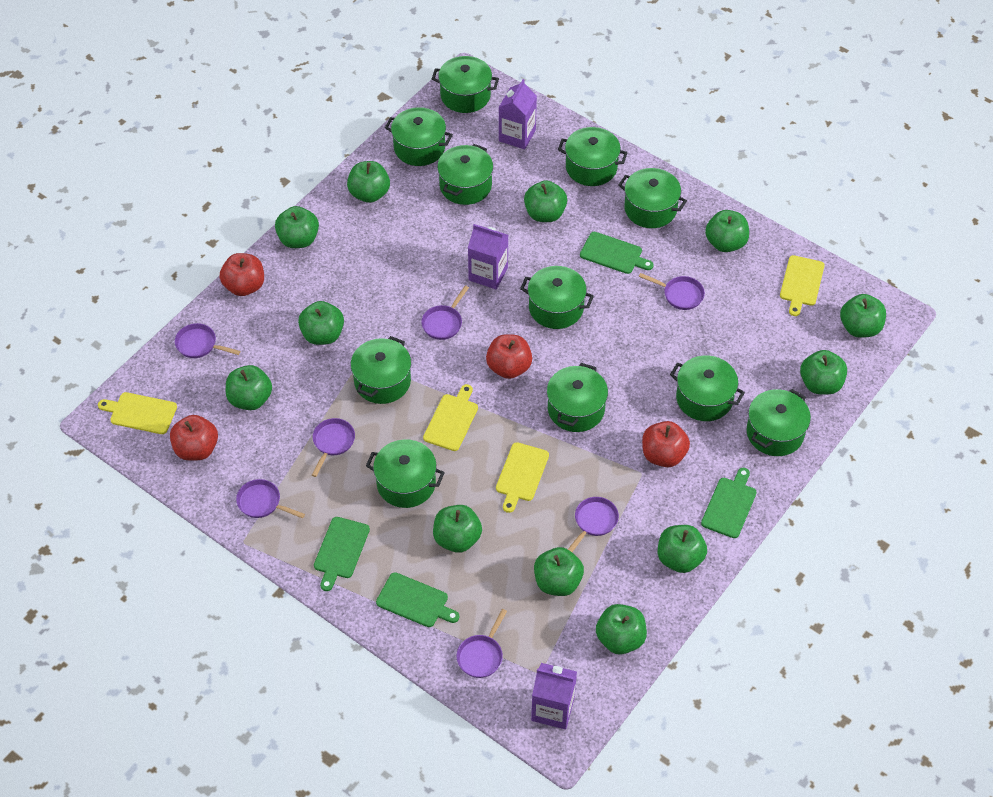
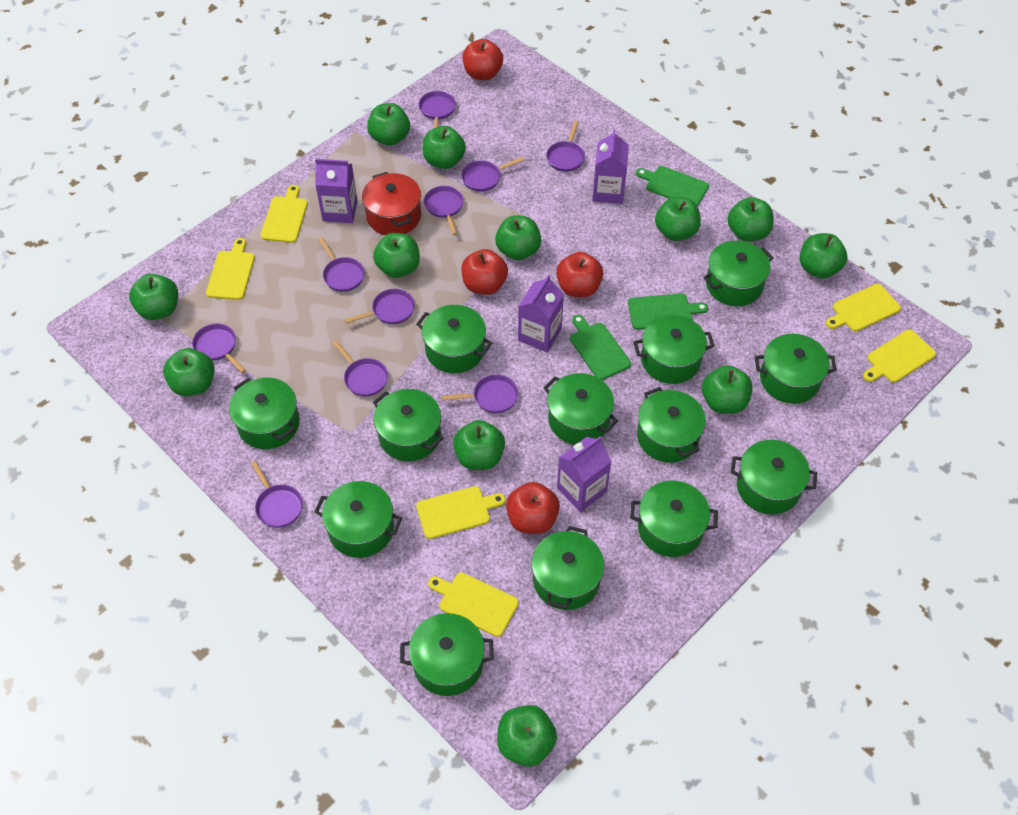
green cutting board: 4 -> 3
green pot: 11 -> 13
purple carton: 3 -> 4
purple pan: 7 -> 10
red pot: 0 -> 1
yellow cutting board: 4 -> 6

